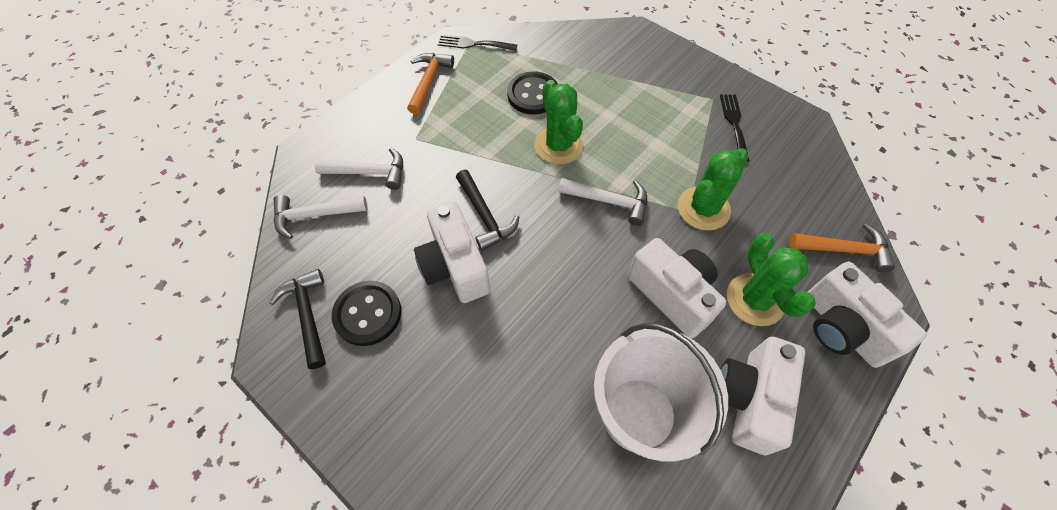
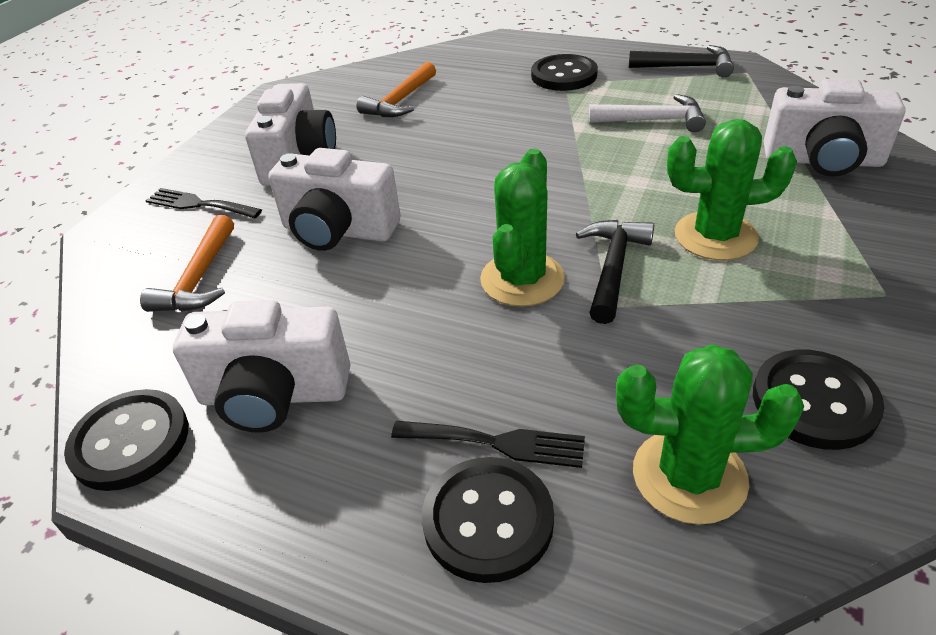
black button: 2 -> 4
white bucket: 1 -> 0
white hammer: 3 -> 1

